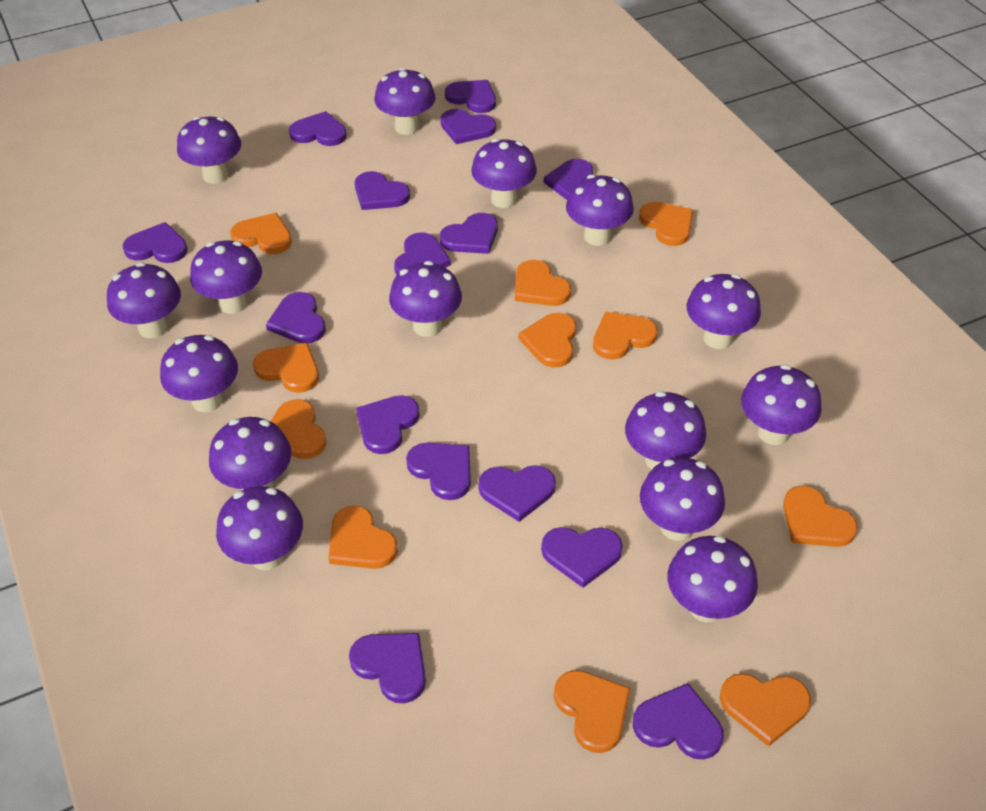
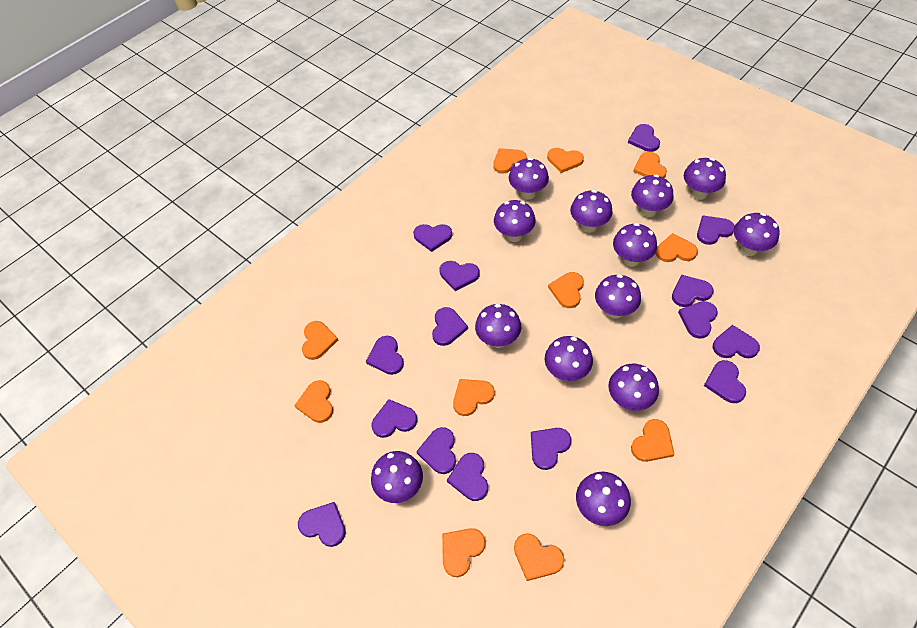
purple mushroom: 15 -> 13

